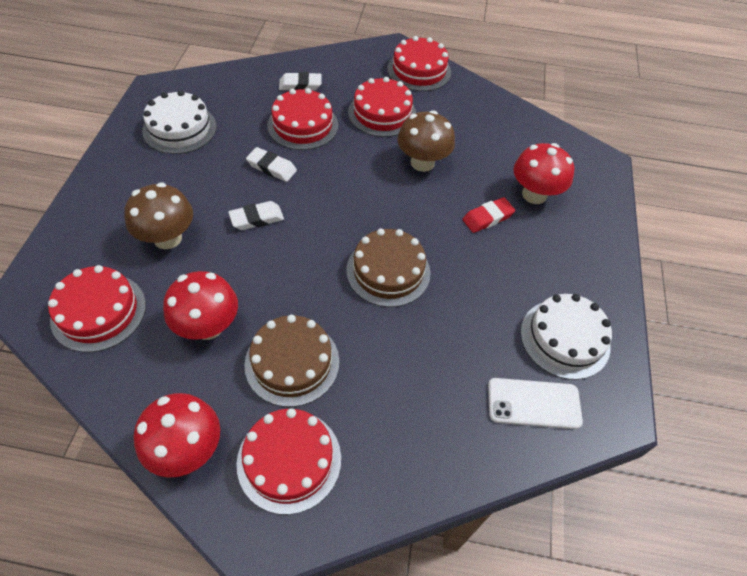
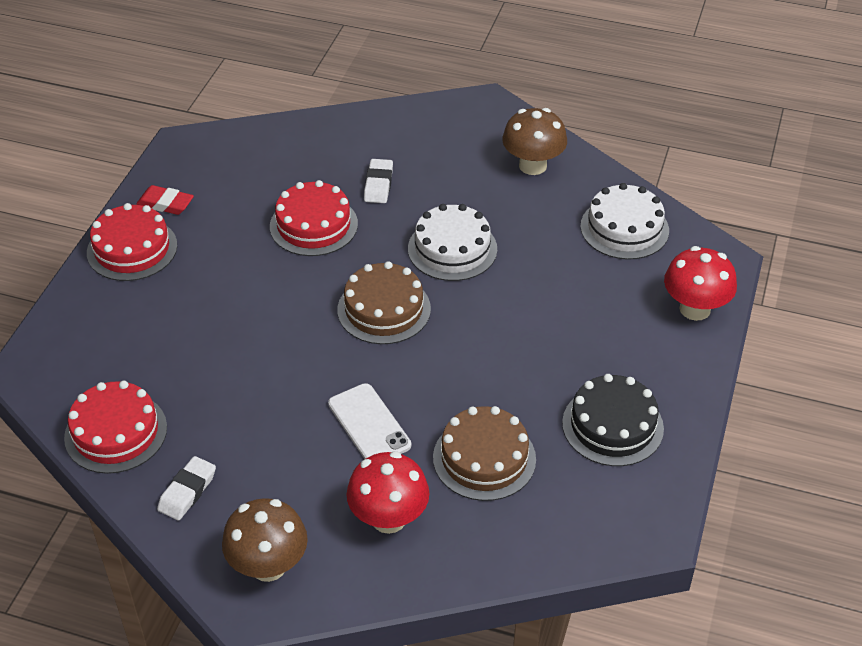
black cake: 0 -> 1
red cake: 5 -> 3
red mushroom: 3 -> 2
white eraser: 3 -> 2

